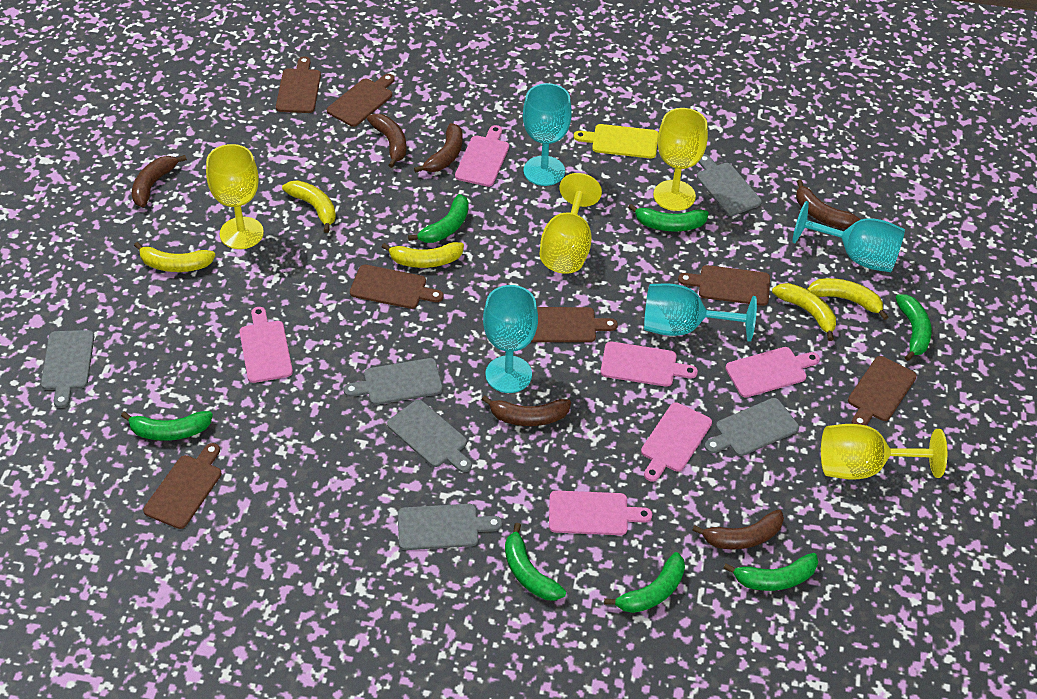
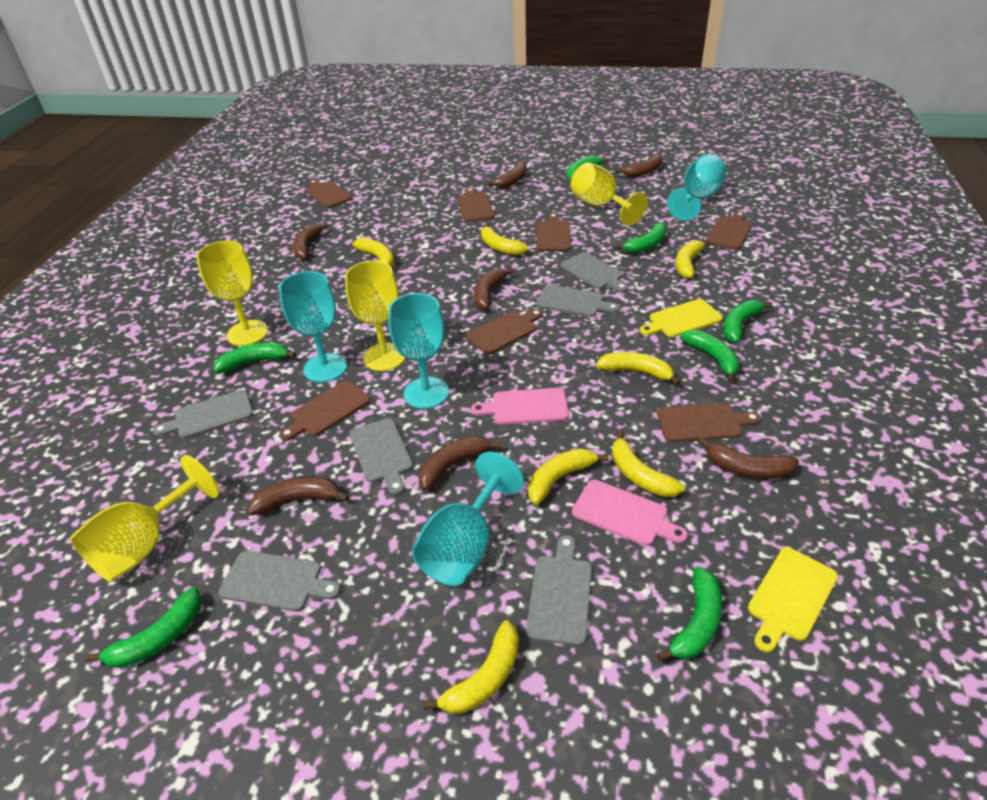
brown banana: 6 -> 7
pink cutting board: 6 -> 2
yellow banana: 5 -> 7
yellow cutting board: 1 -> 2

